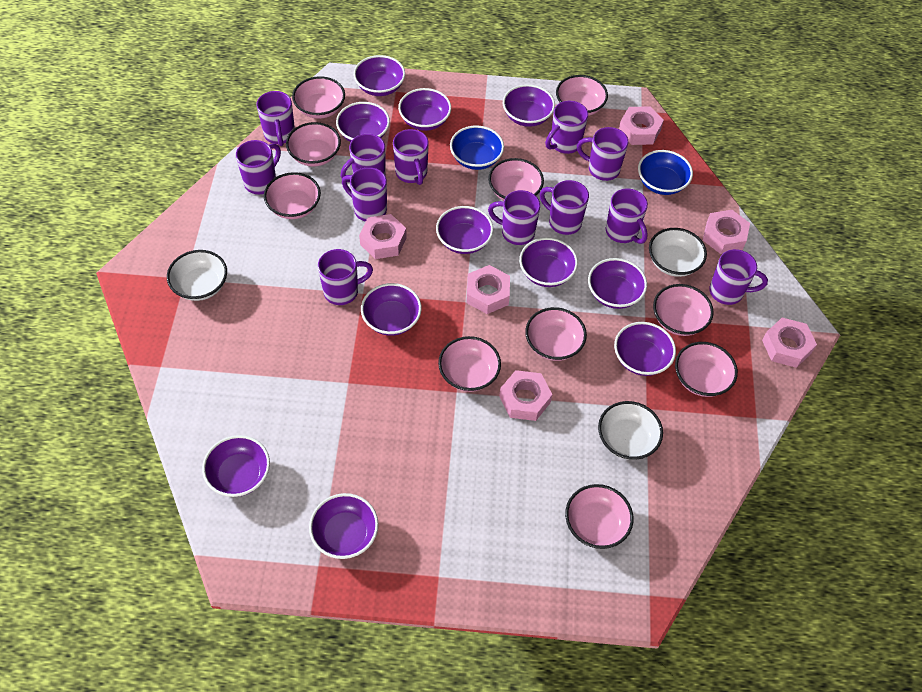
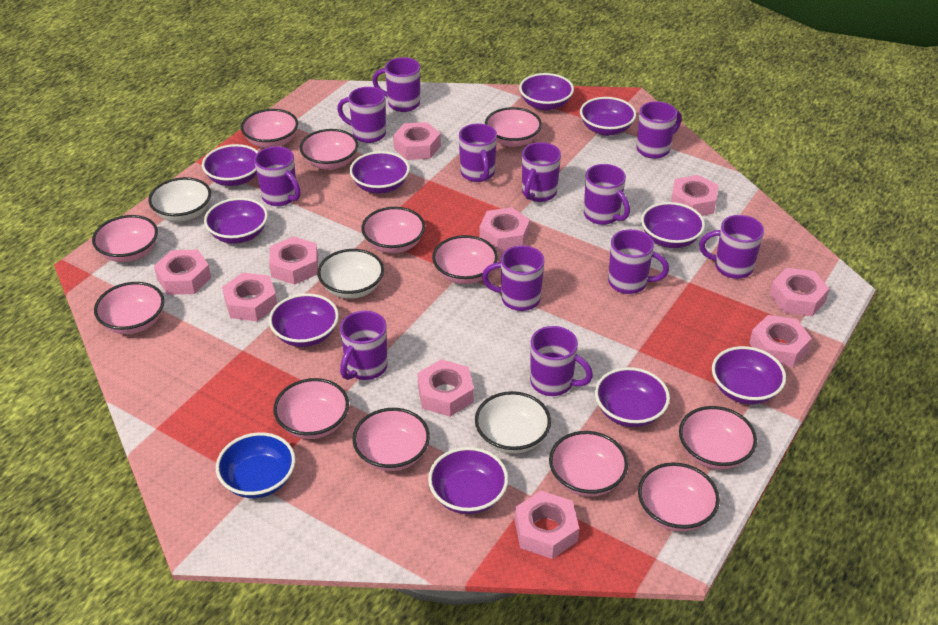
blue bowl: 2 -> 1
pink bowl: 10 -> 12
pink nut: 6 -> 10
purple bowl: 11 -> 10

